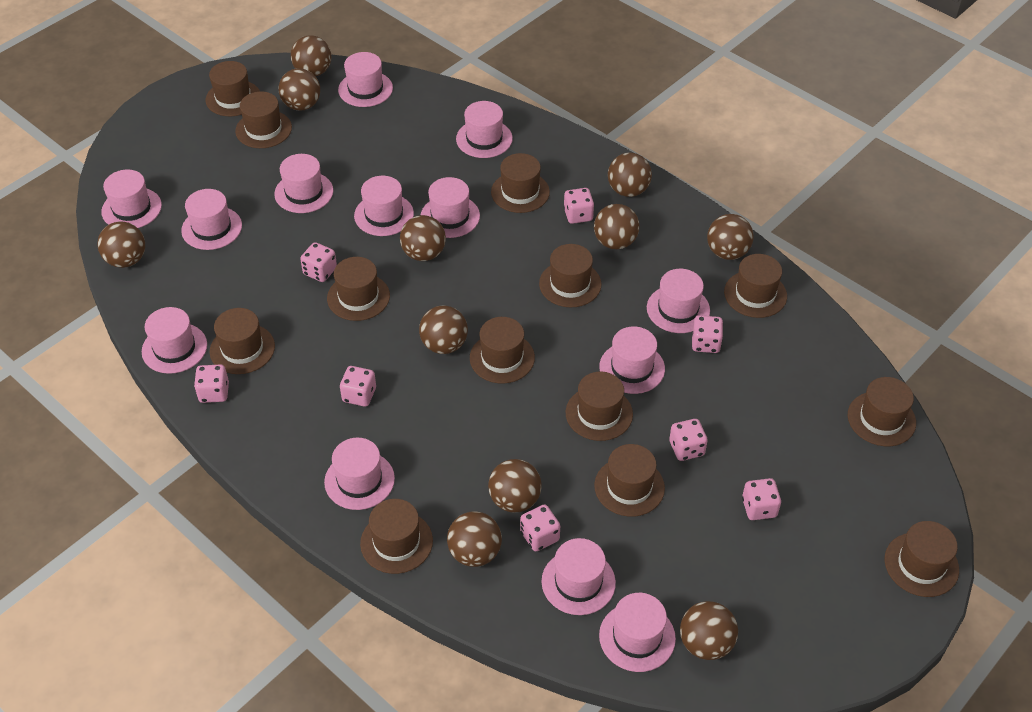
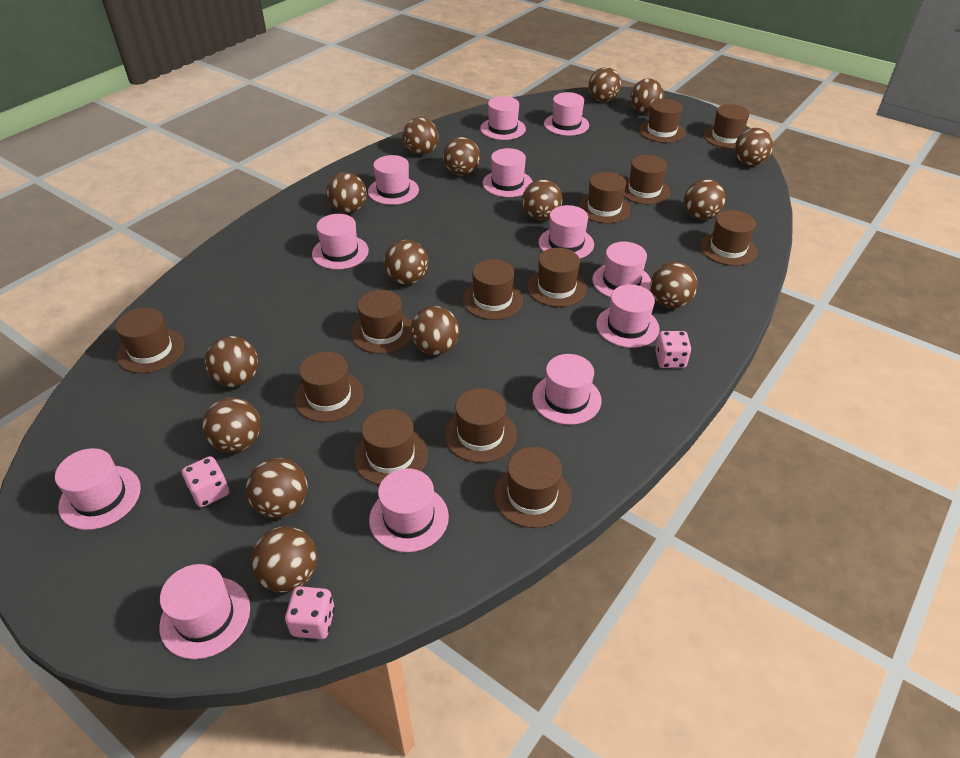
brown ball: 11 -> 15
pink dice: 8 -> 3
pink hat: 13 -> 12

